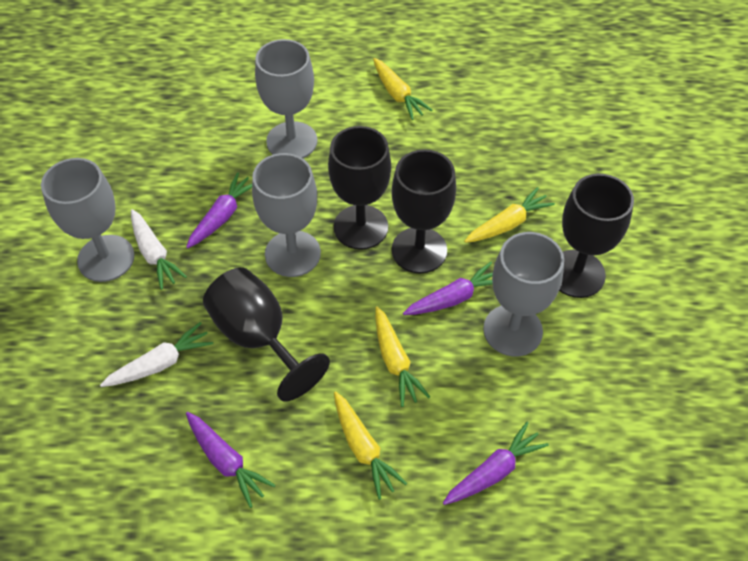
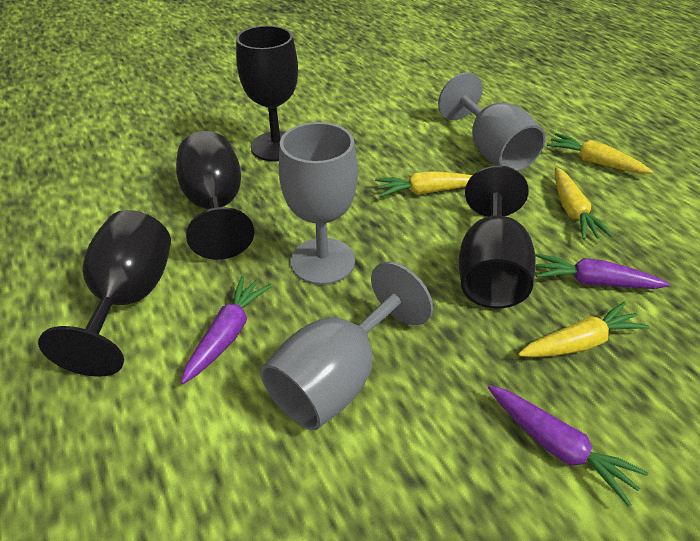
grey goblet: 4 -> 3
purple carrot: 4 -> 3
white carrot: 2 -> 0

